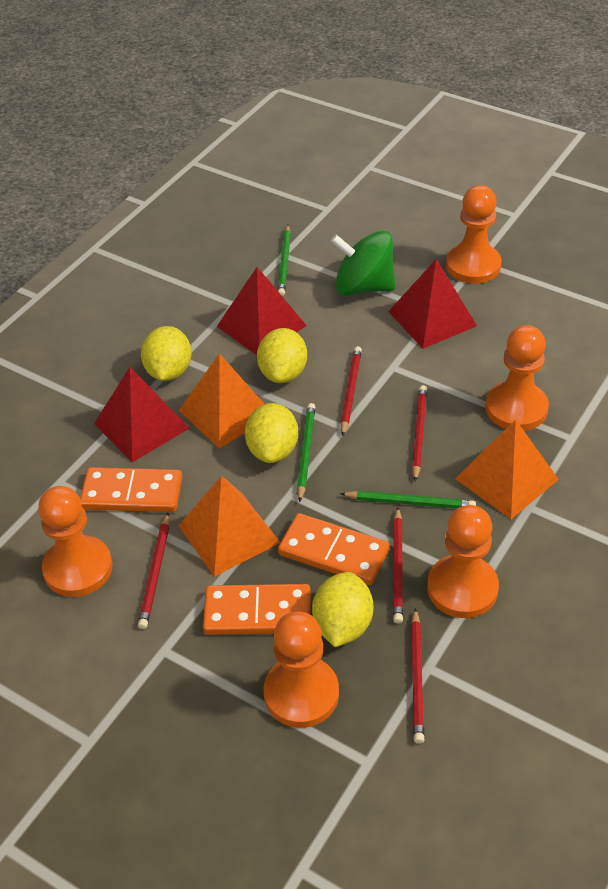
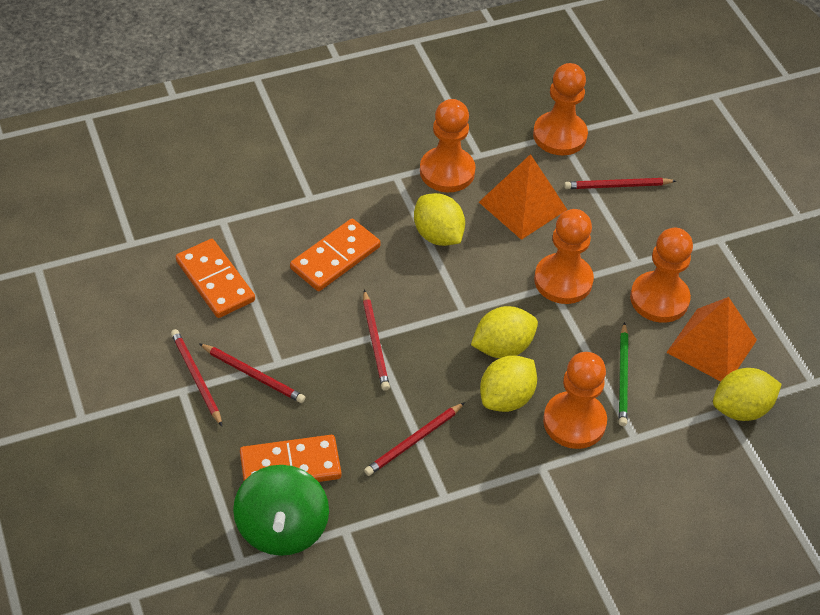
green pencil: 3 -> 1
orange pyramid: 3 -> 2
red pyramid: 3 -> 0

